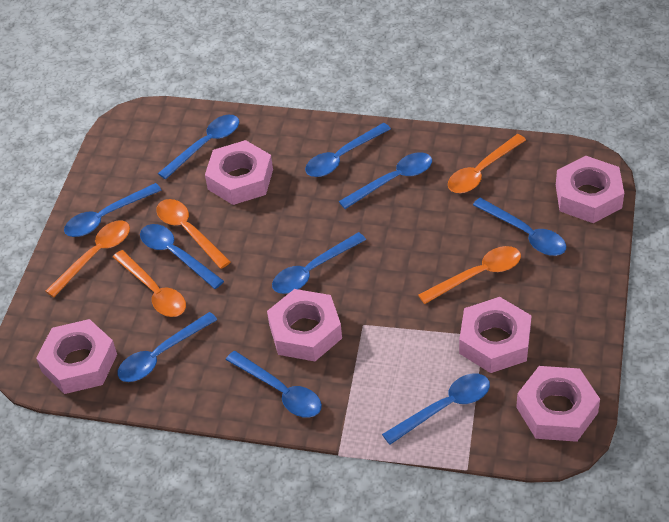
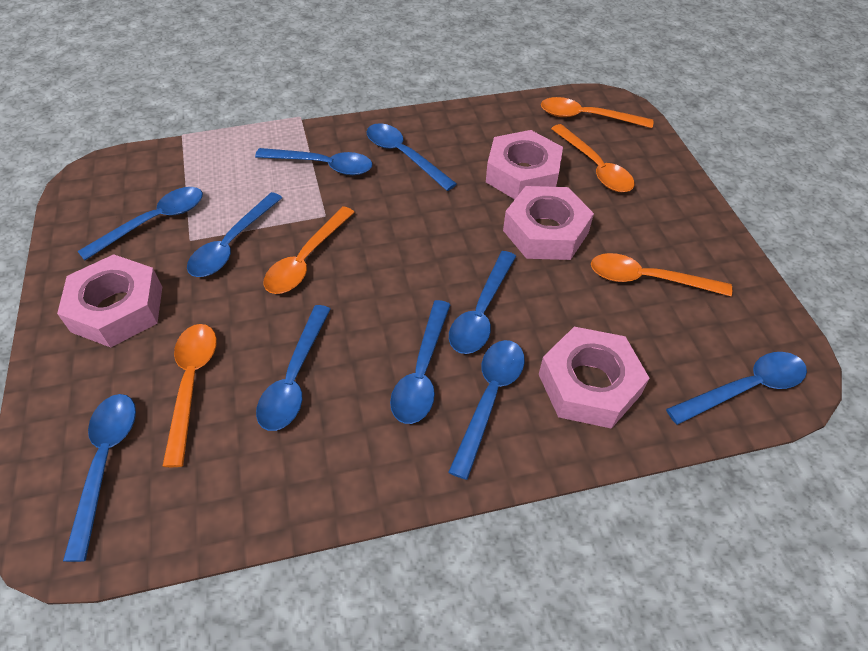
pink nut: 6 -> 4

